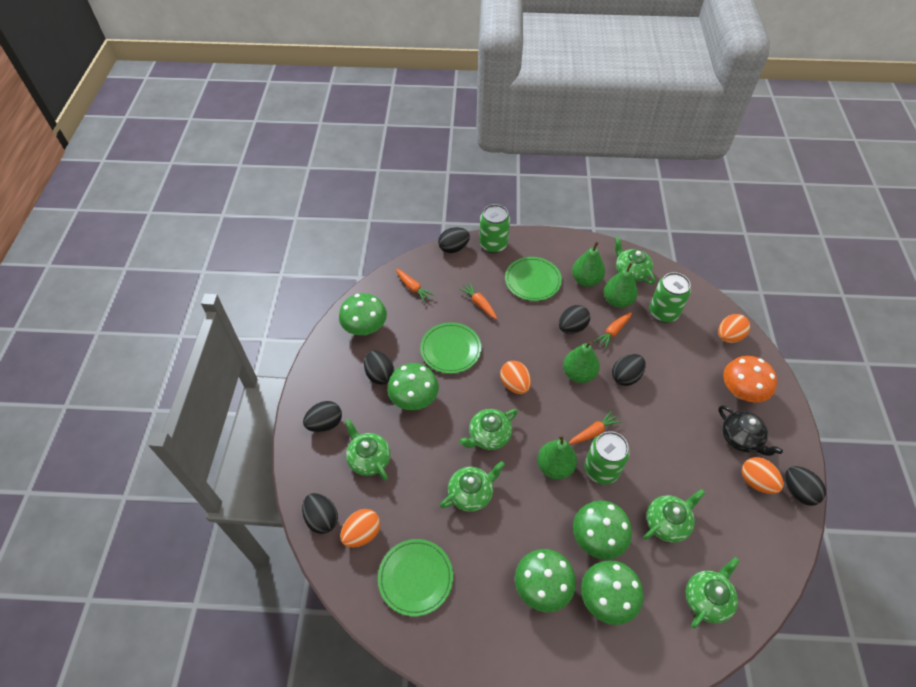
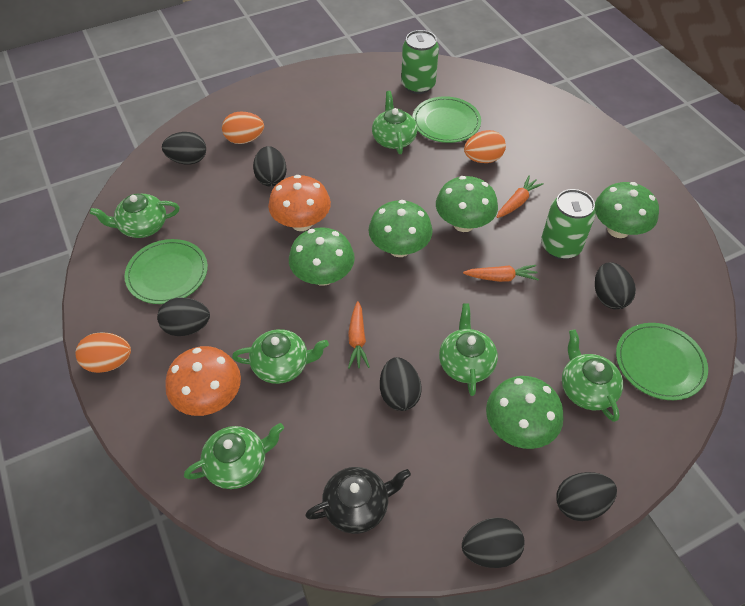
green can: 3 -> 2
green pear: 4 -> 0
orange carrot: 4 -> 3
orange egg: 4 -> 3
orange mushroom: 1 -> 2

